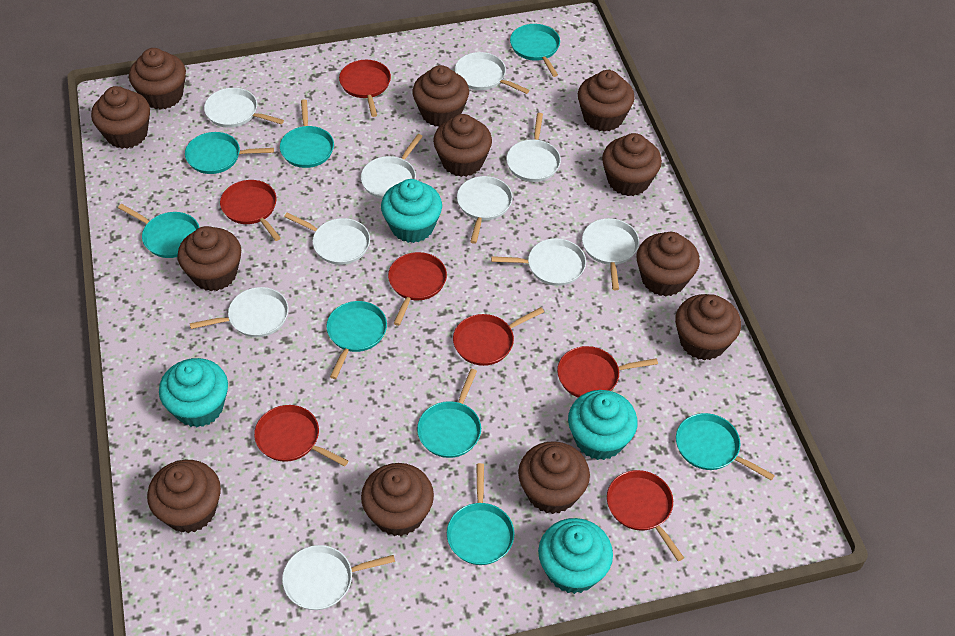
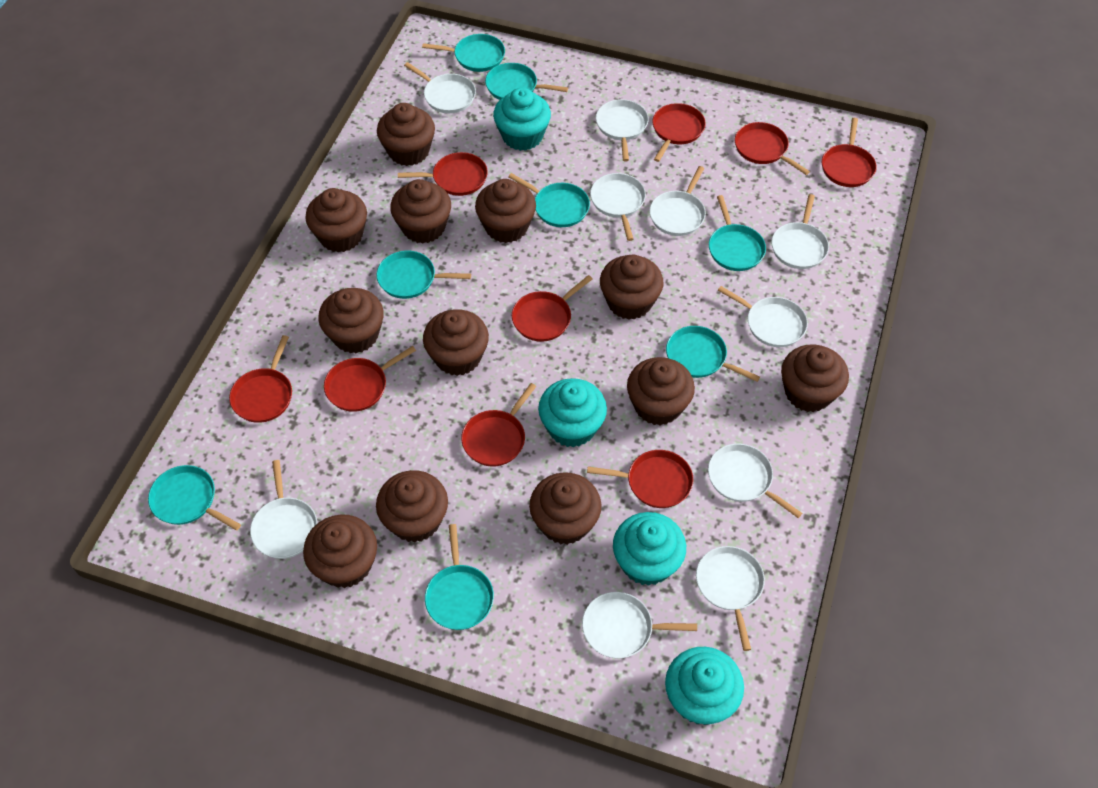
red pan: 7 -> 9

